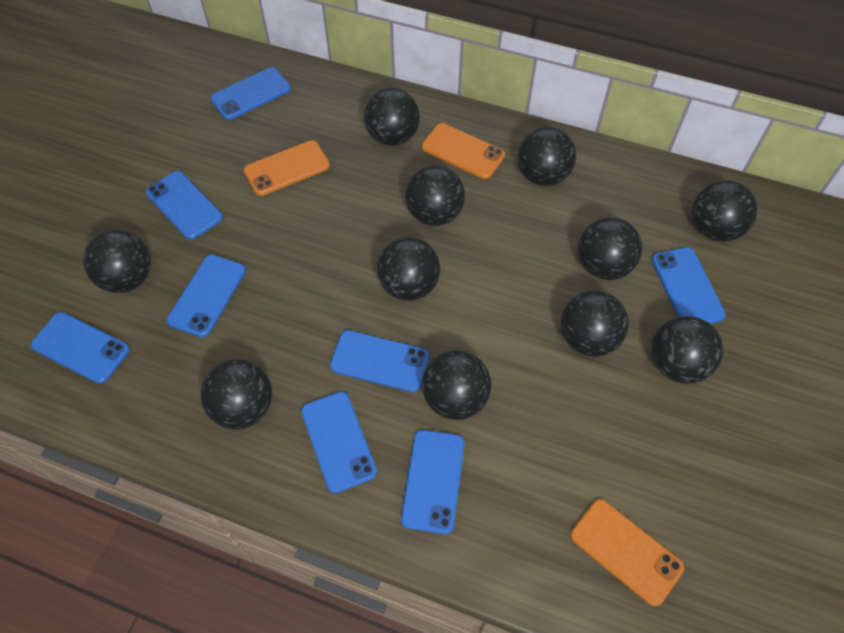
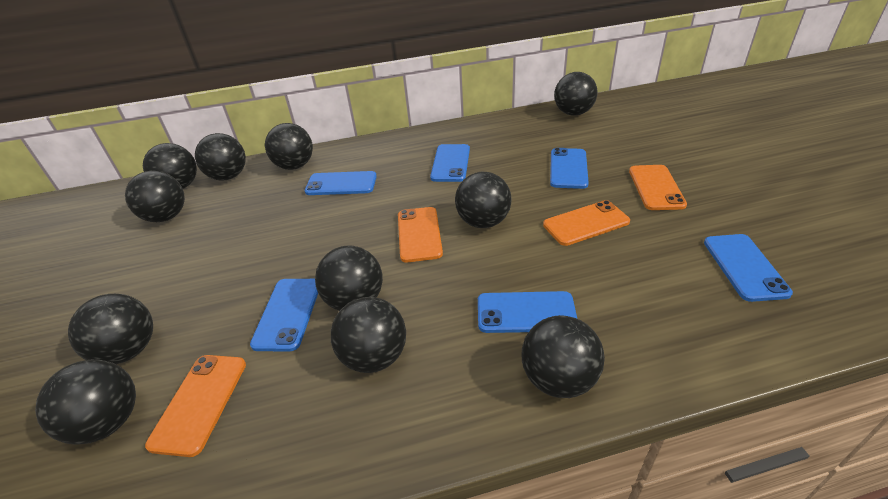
blue phone: 8 -> 6
orange phone: 3 -> 4

